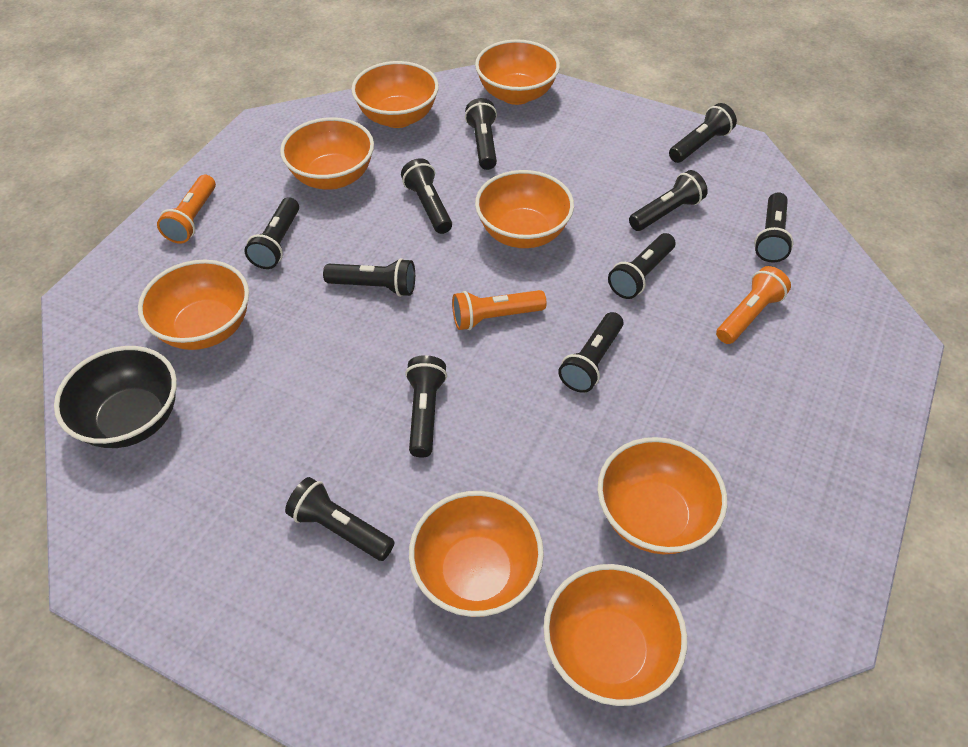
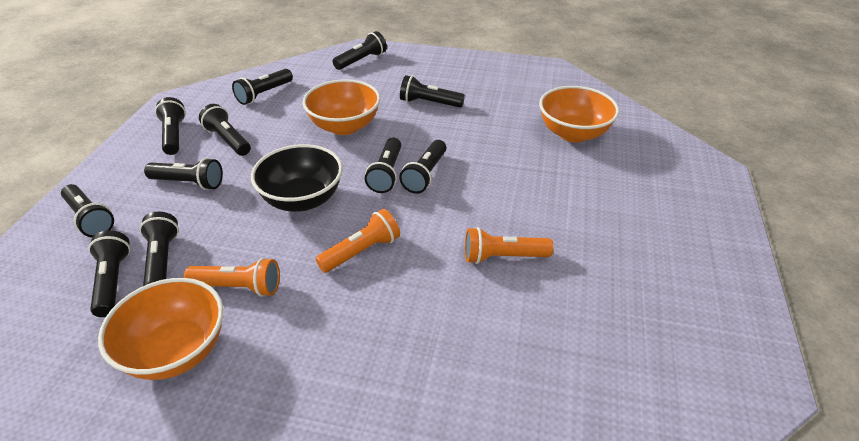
orange bowl: 8 -> 3

